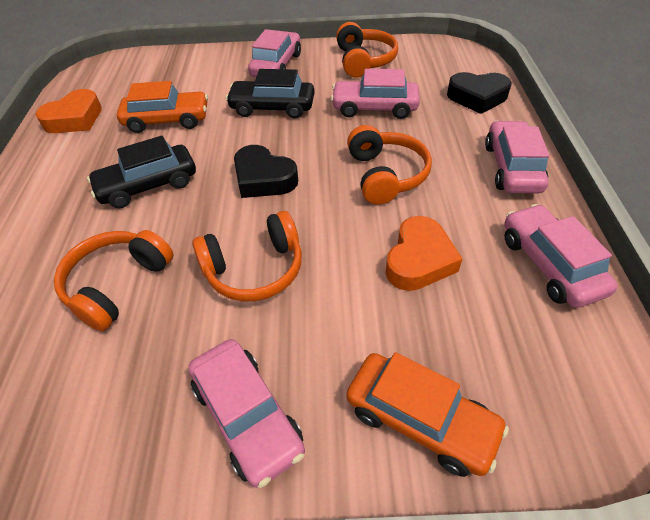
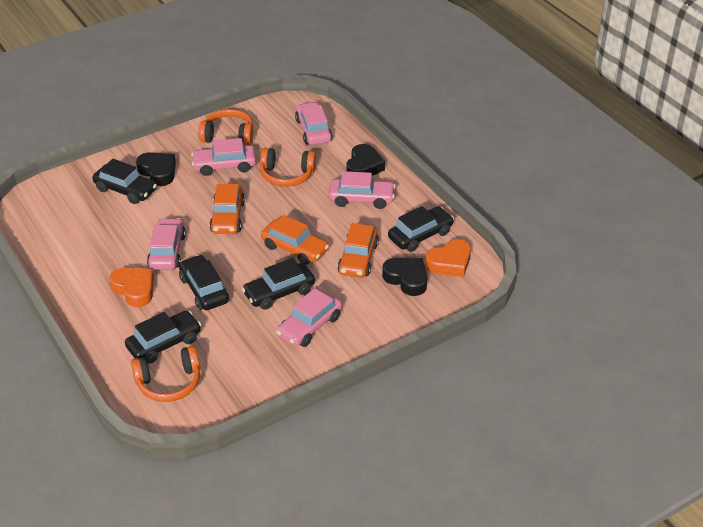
black car: 2 -> 5
black heart: 2 -> 3
orange car: 2 -> 3
orange headphones: 4 -> 3

